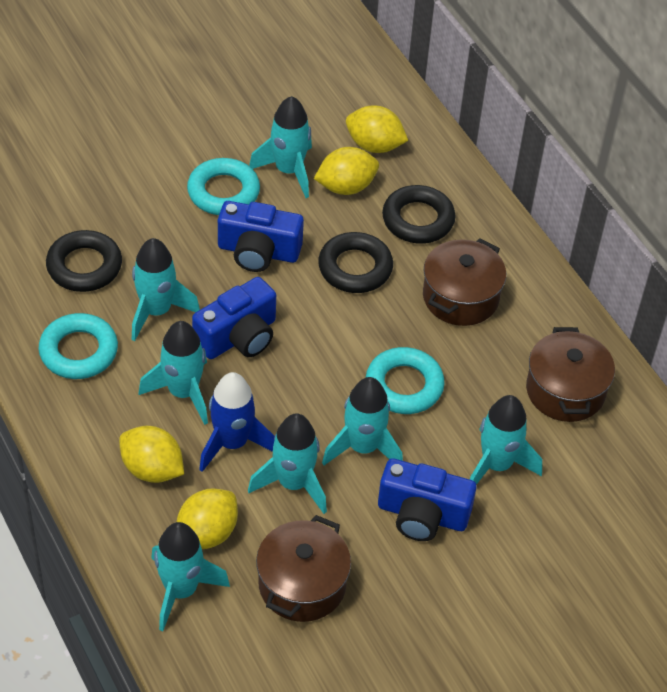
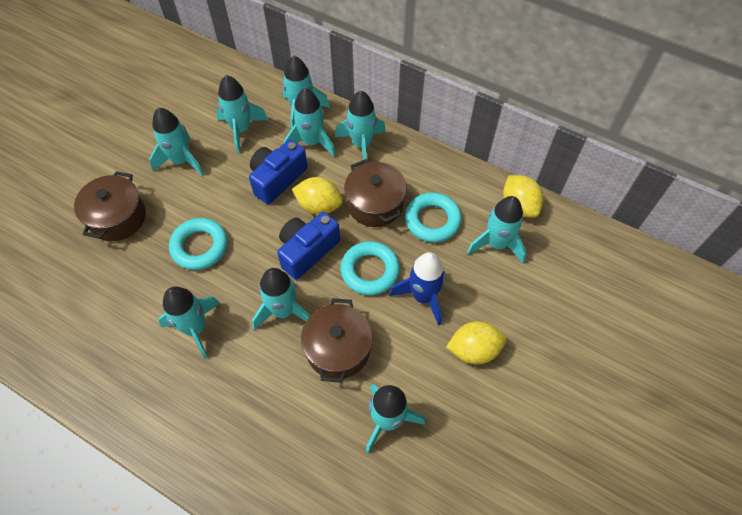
black ring: 3 -> 0
blue camera: 3 -> 2
turquoise rocket: 7 -> 9
yellow lemon: 4 -> 3

